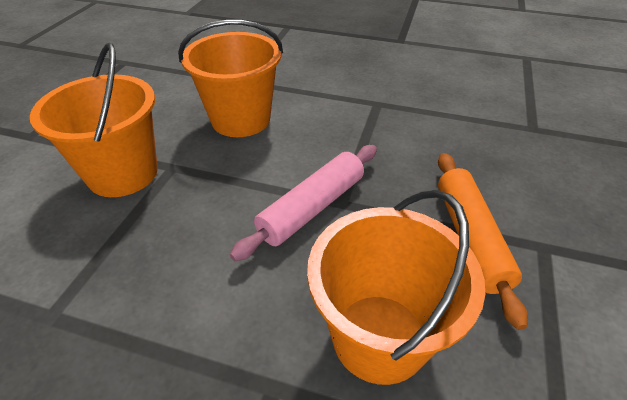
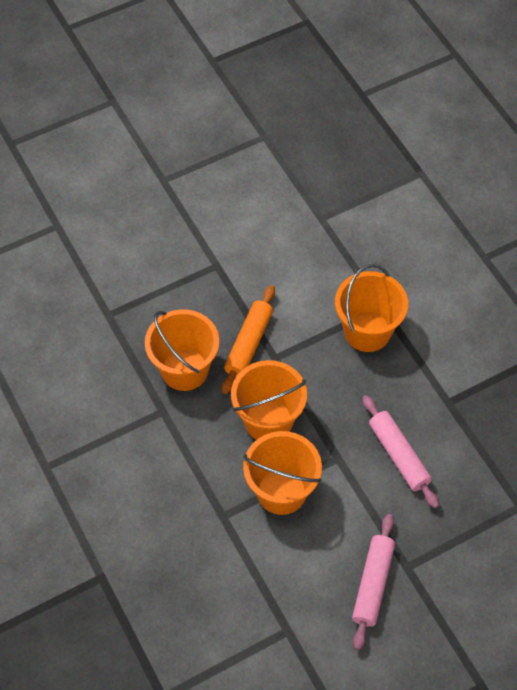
orange bucket: 3 -> 4
pink rolling pin: 1 -> 2

